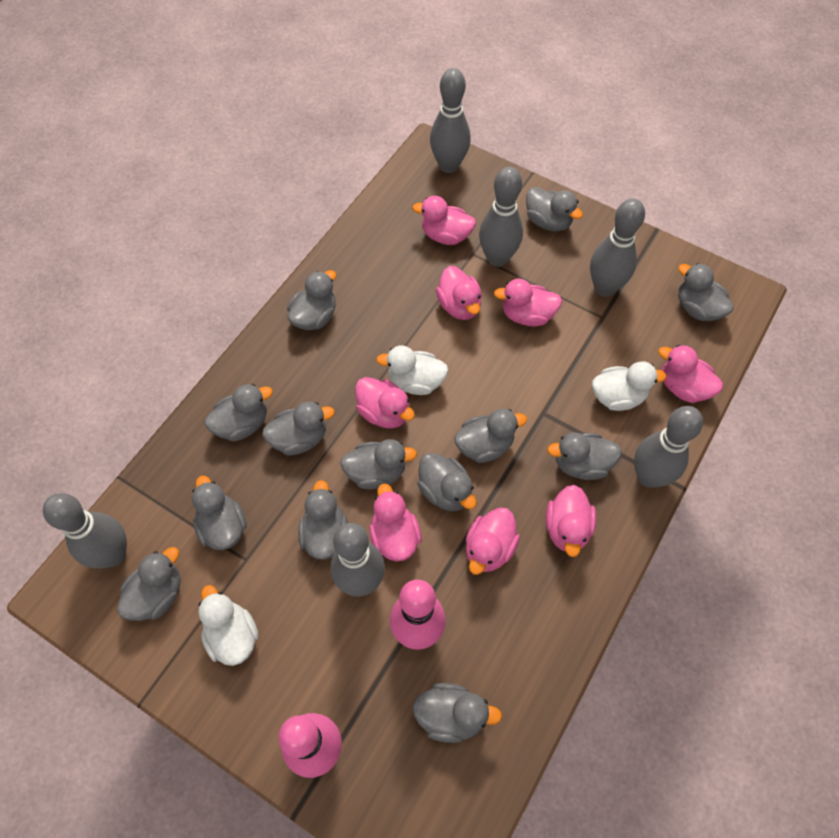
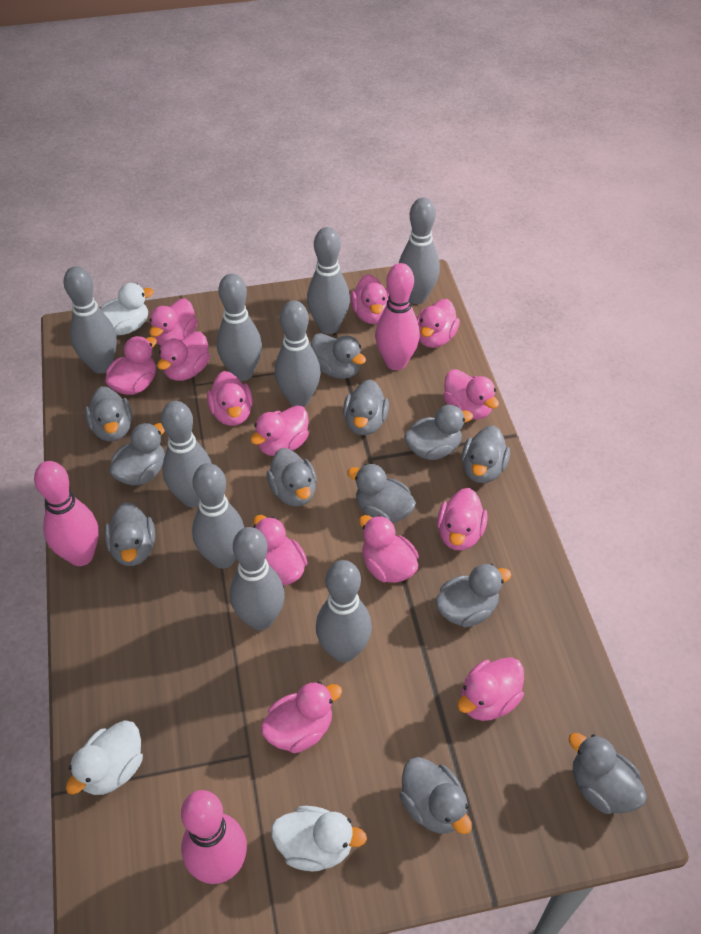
grey bowling pin: 6 -> 9
grey duck: 13 -> 12
pink bowling pin: 2 -> 3
pink duck: 8 -> 13

